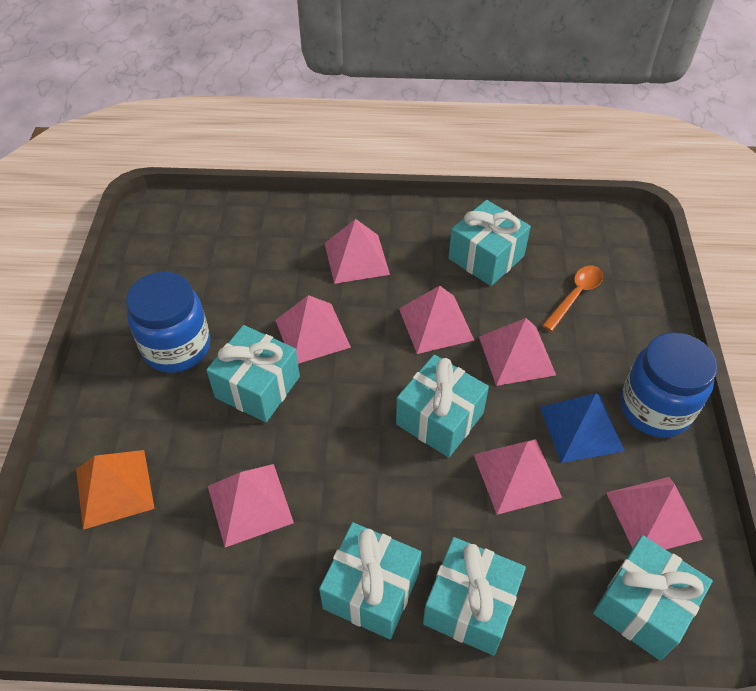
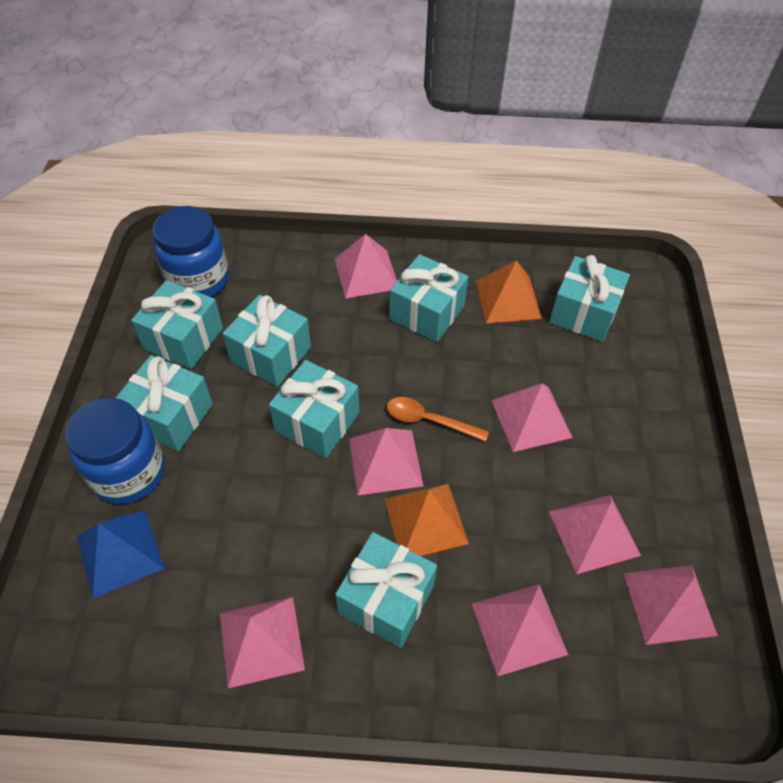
orange pyramid: 1 -> 2
turquoise gift: 6 -> 7

